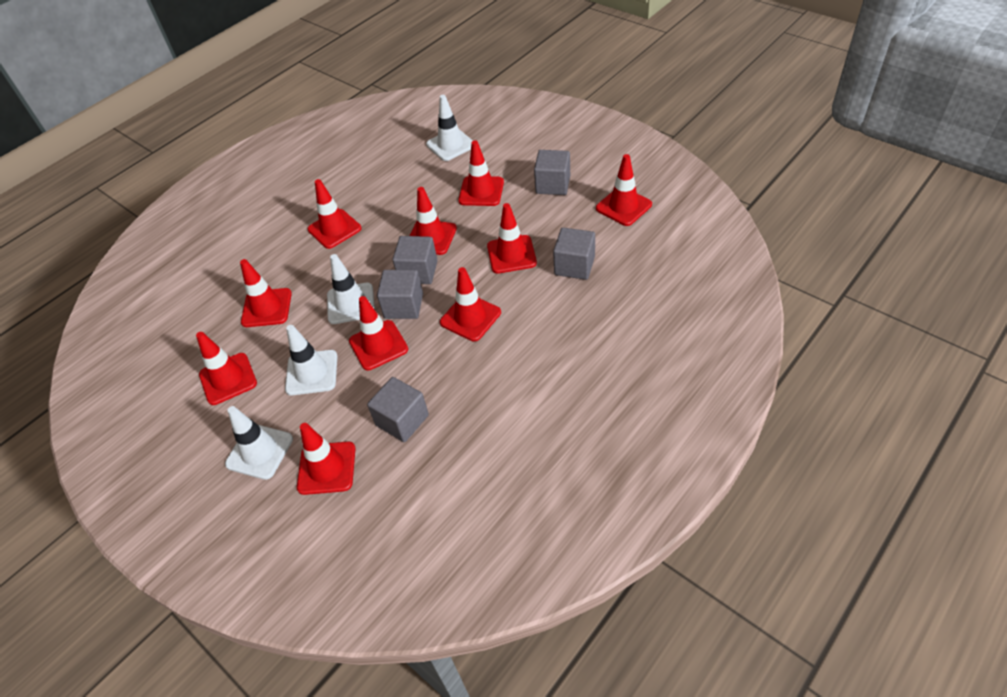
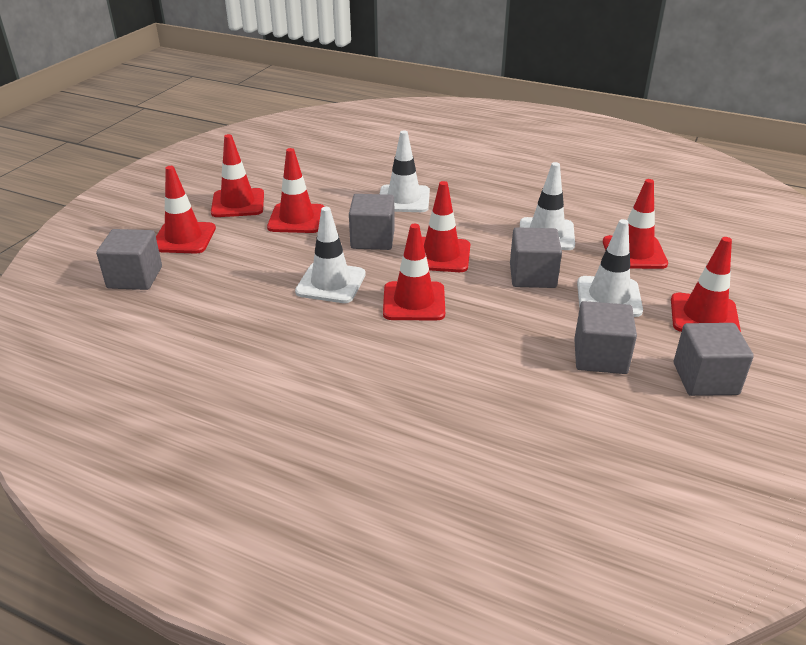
red traffic cone: 10 -> 7

